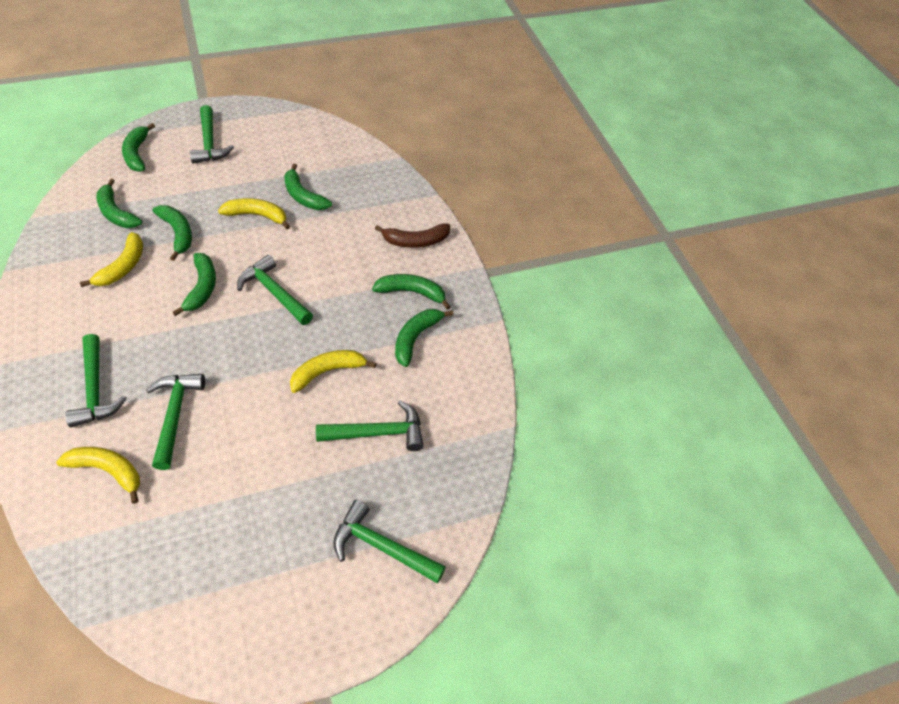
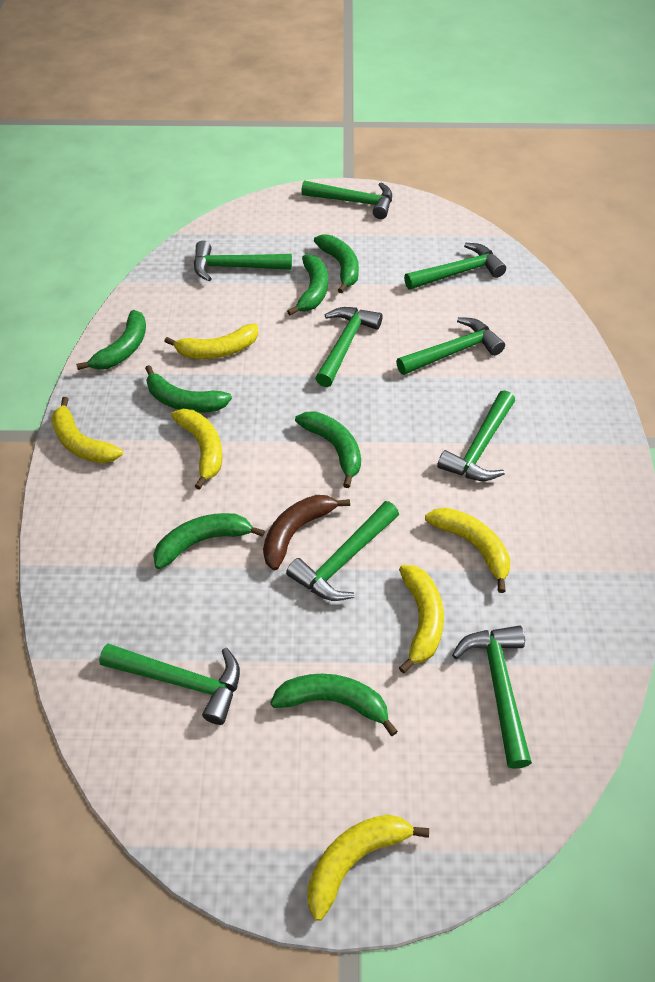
green hammer: 6 -> 9
yellow banana: 4 -> 6

